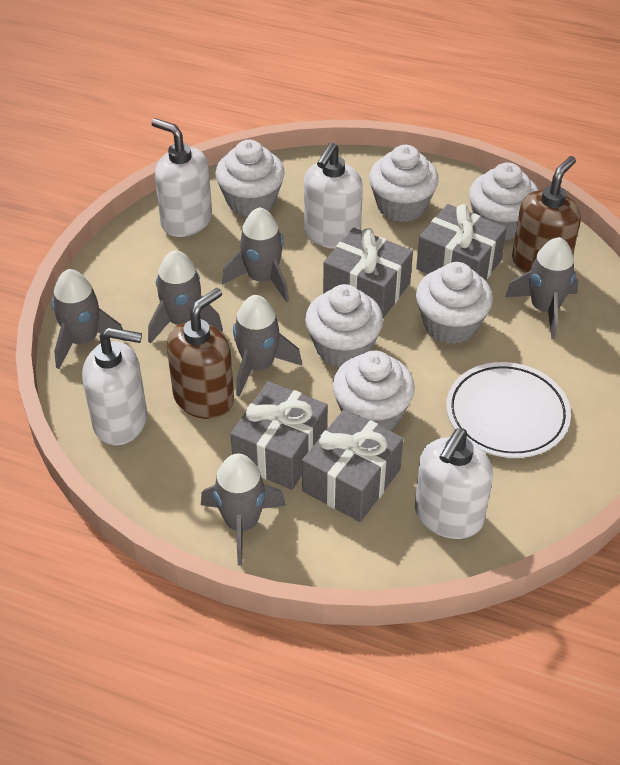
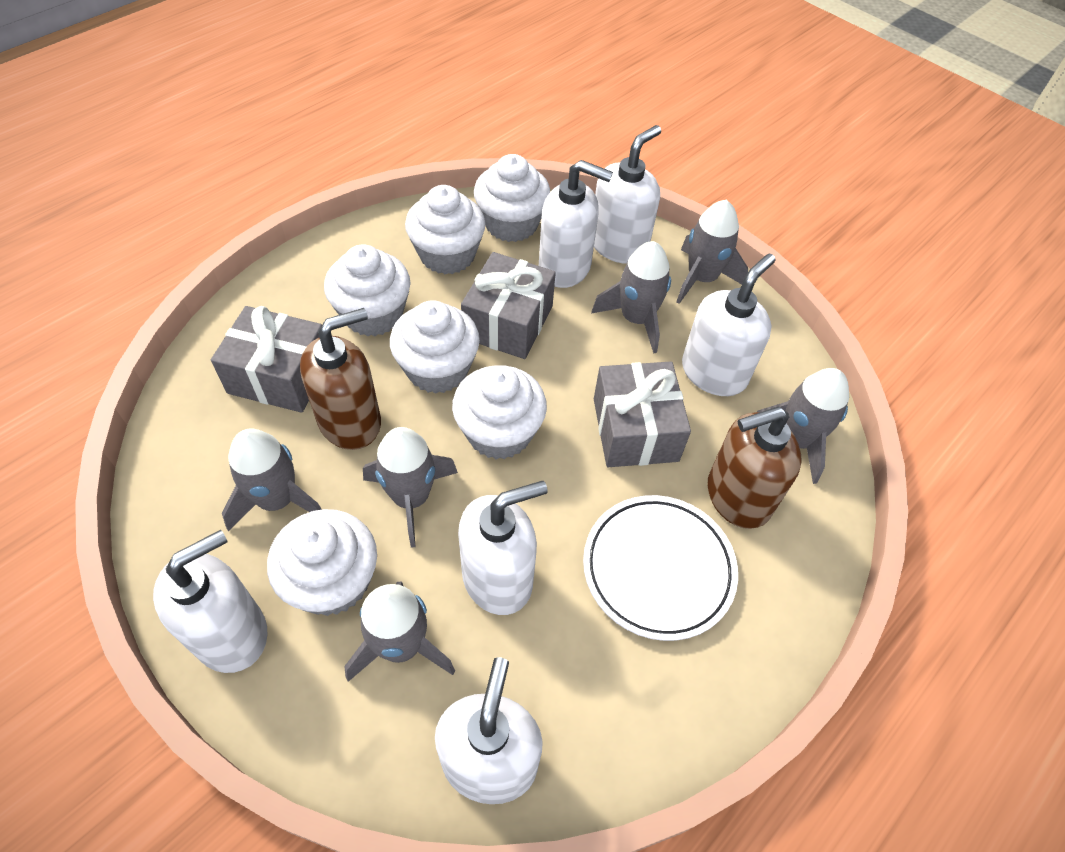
grey gift: 4 -> 3
white soap dispenser: 4 -> 6

